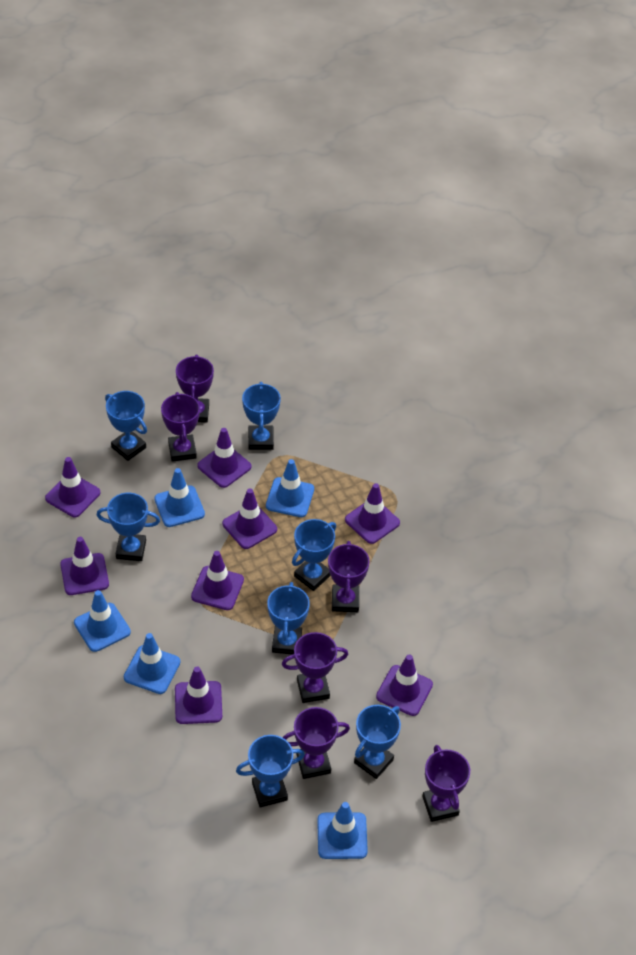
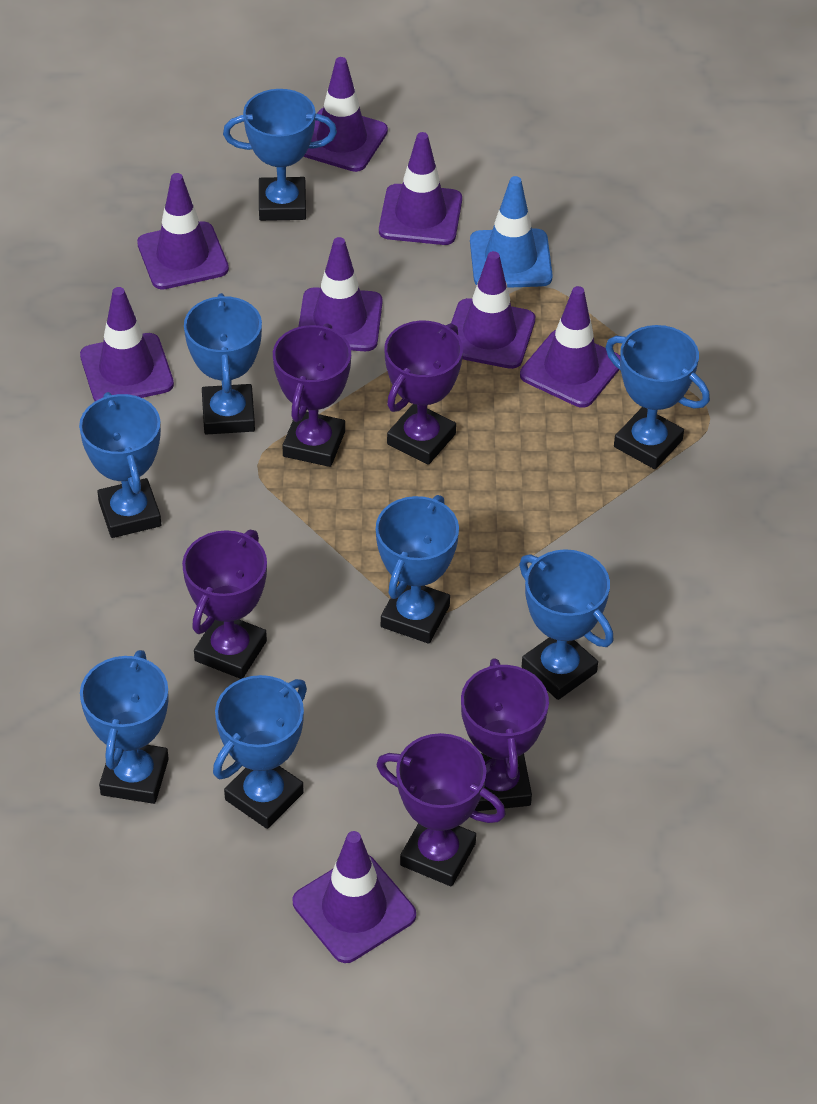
blue traffic cone: 5 -> 1
blue trophy: 7 -> 8
purple trophy: 6 -> 5

